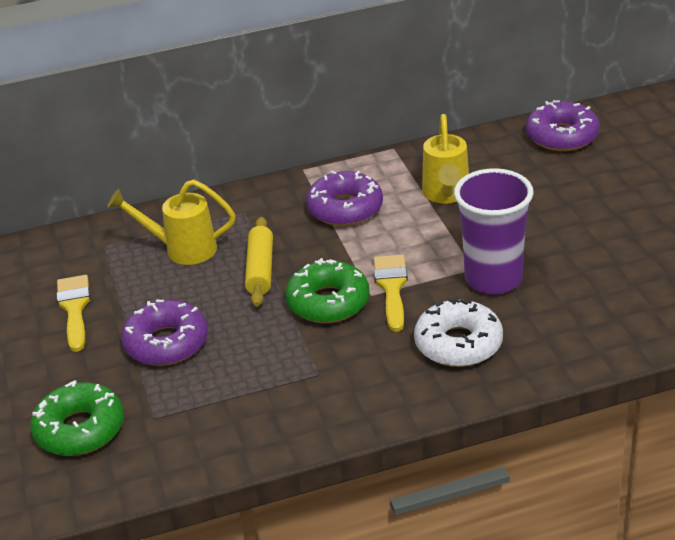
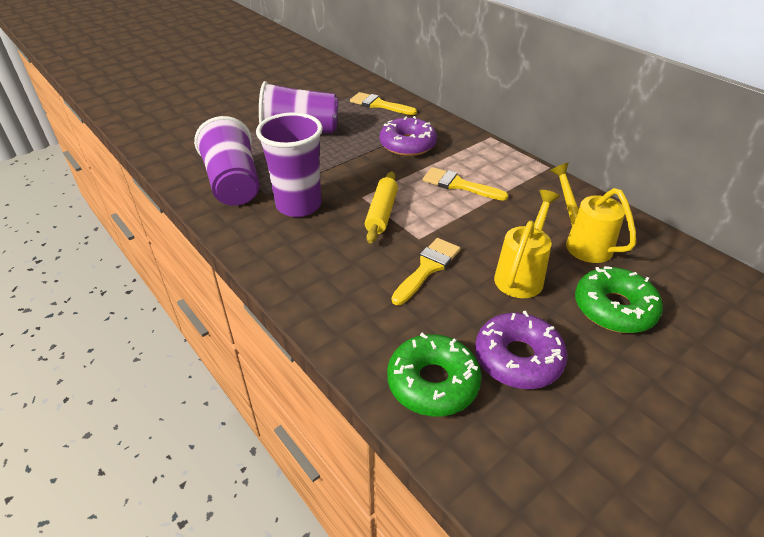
purple cup: 1 -> 3
purple donut: 3 -> 2
white donut: 1 -> 0
yellow brush: 2 -> 3

